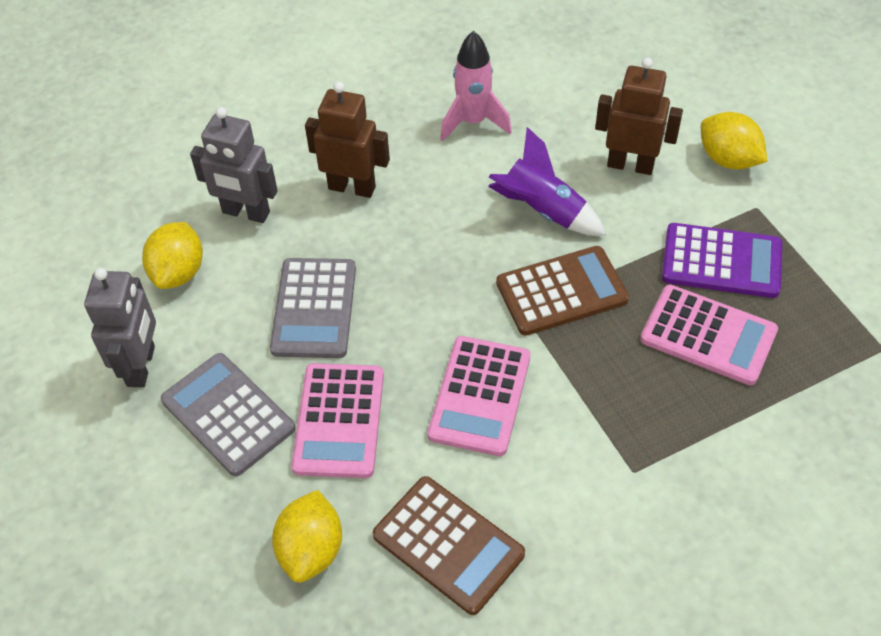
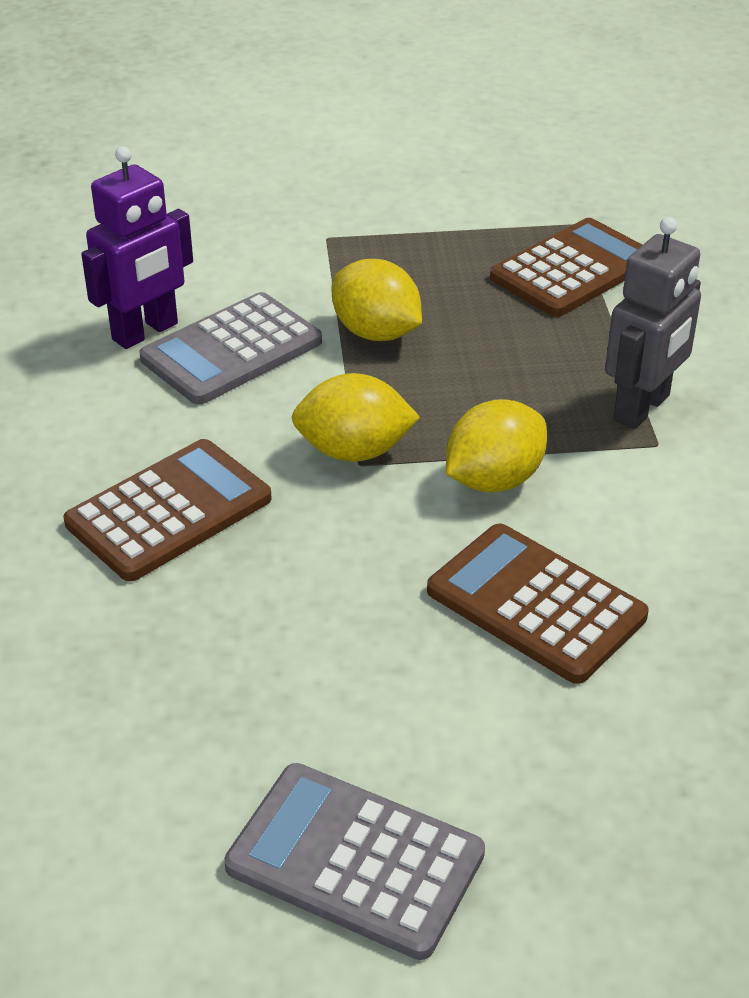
brown calculator: 2 -> 3
brown robot: 2 -> 0
grey robot: 2 -> 1
pink calculator: 3 -> 0
pink rocket: 1 -> 0
purple calculator: 1 -> 0
purple robot: 0 -> 1
purple rocket: 1 -> 0

